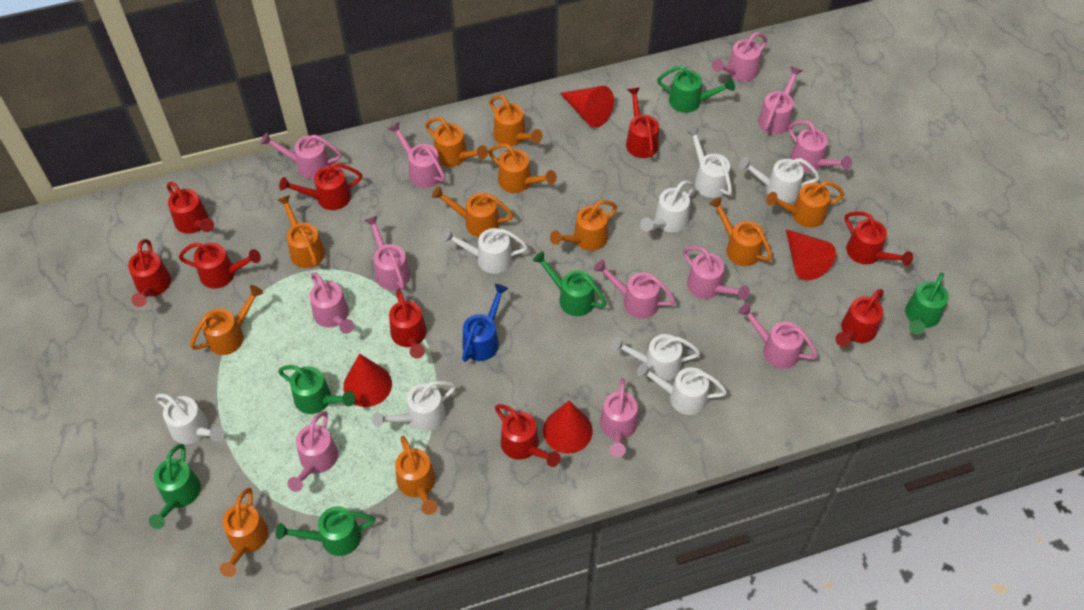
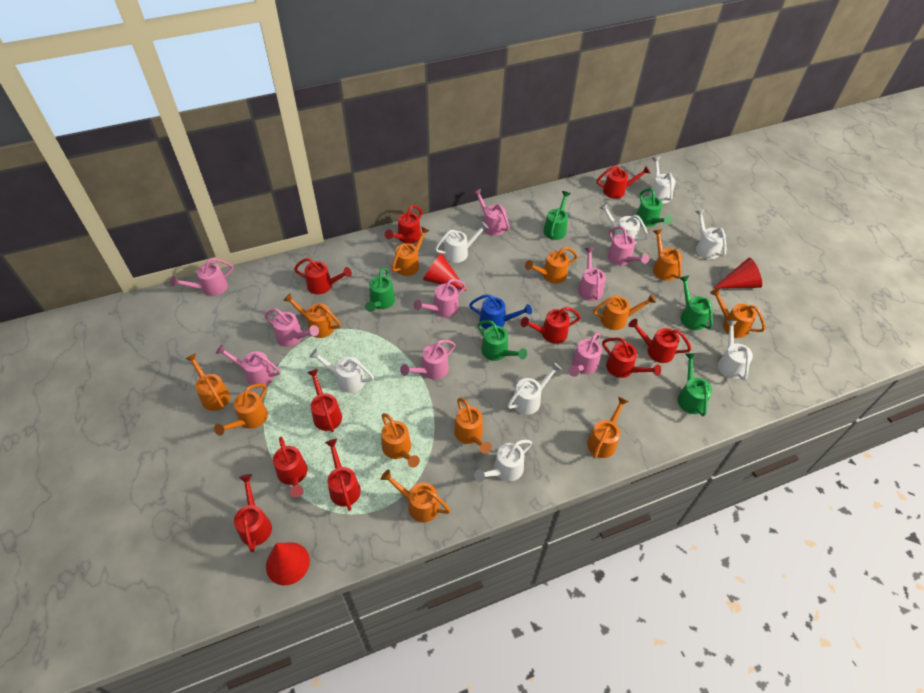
orange watering can: 11 -> 12
pink watering can: 12 -> 9
red cone: 4 -> 3
red watering can: 9 -> 10

